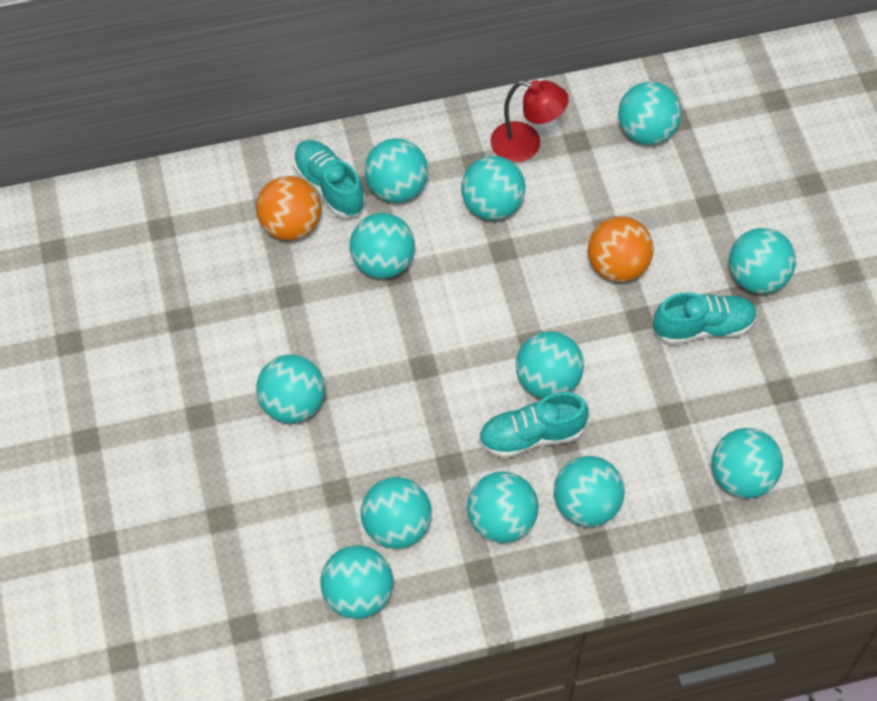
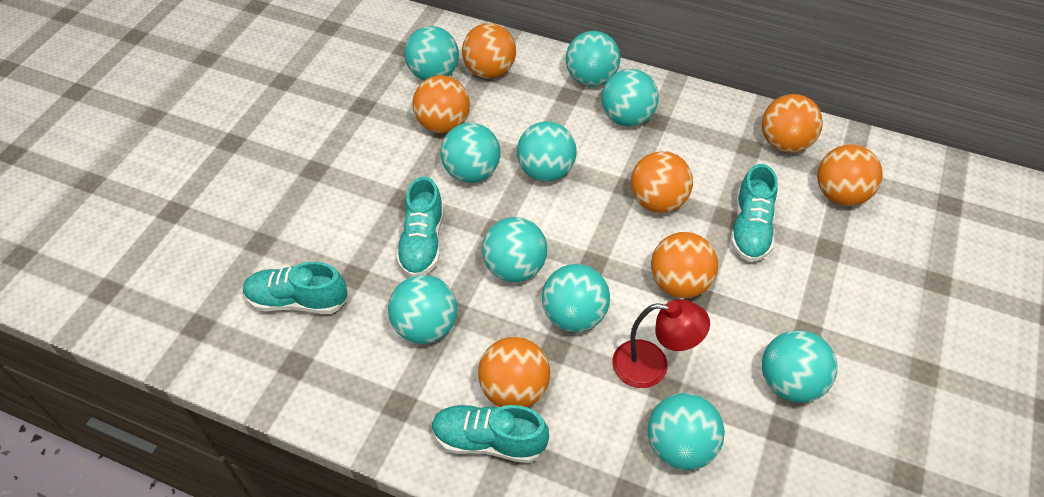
orange ball: 2 -> 7
turquoise ball: 12 -> 10
turquoise shoe: 3 -> 4

